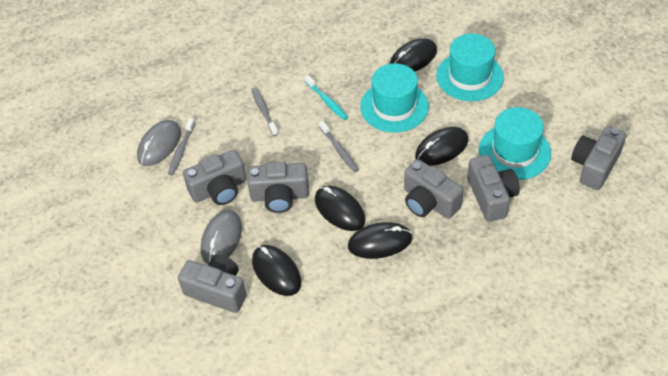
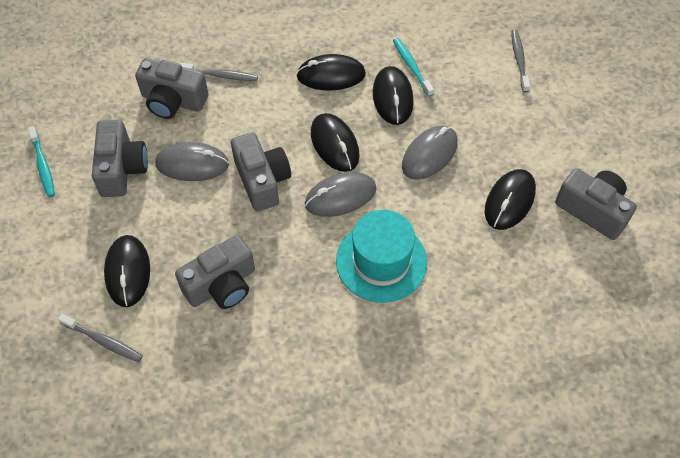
grey camera: 6 -> 5
grey mouse: 2 -> 3
turquoise hat: 3 -> 1
turquoise toothbrush: 1 -> 2

